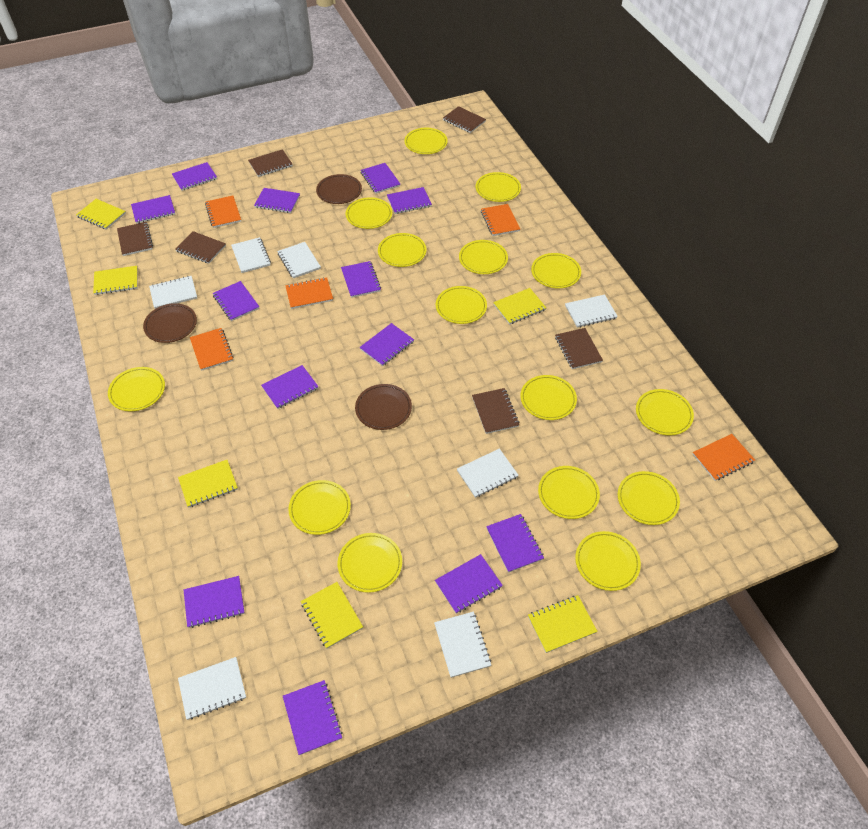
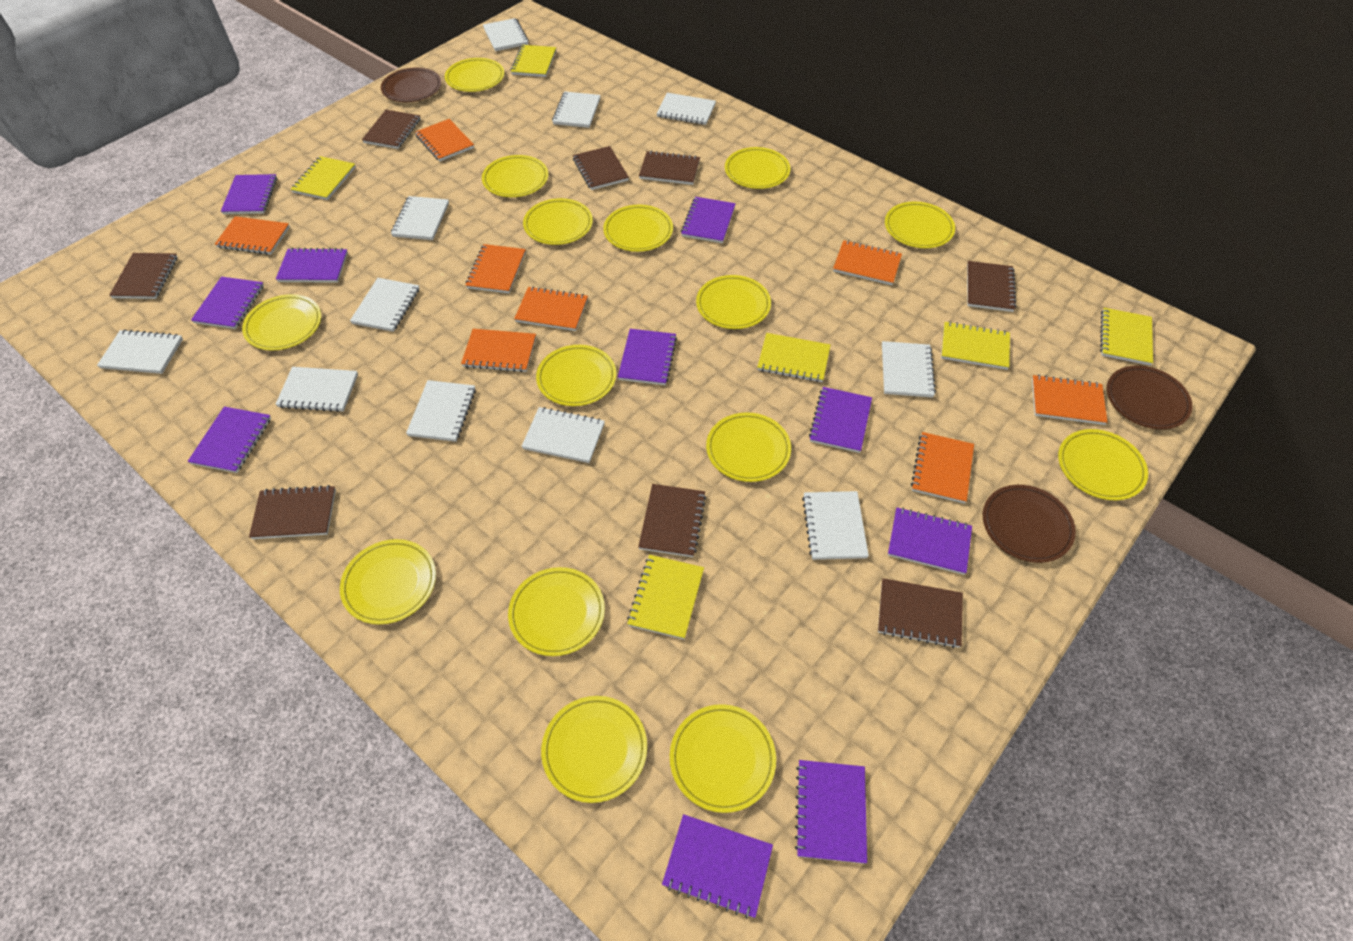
brown notebook: 6 -> 8
orange notebook: 5 -> 8
purple notebook: 13 -> 10
white notebook: 7 -> 11

